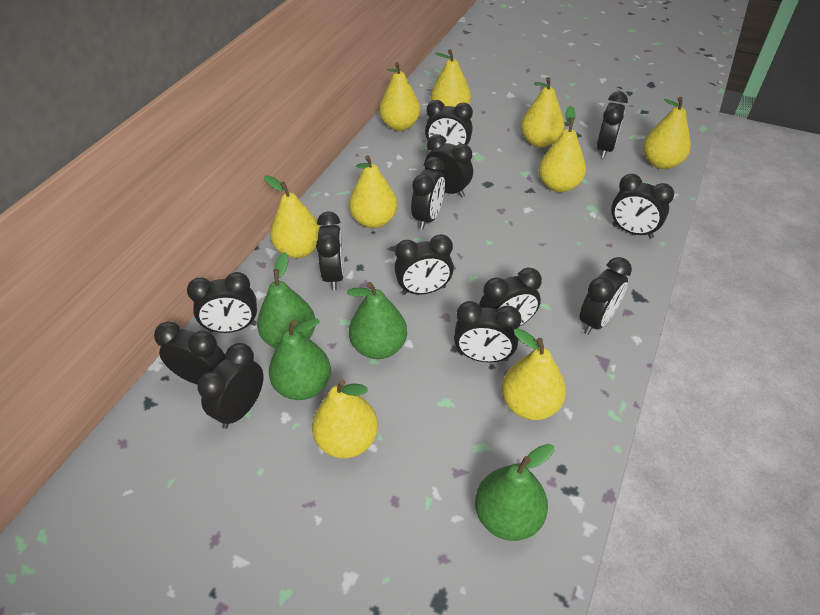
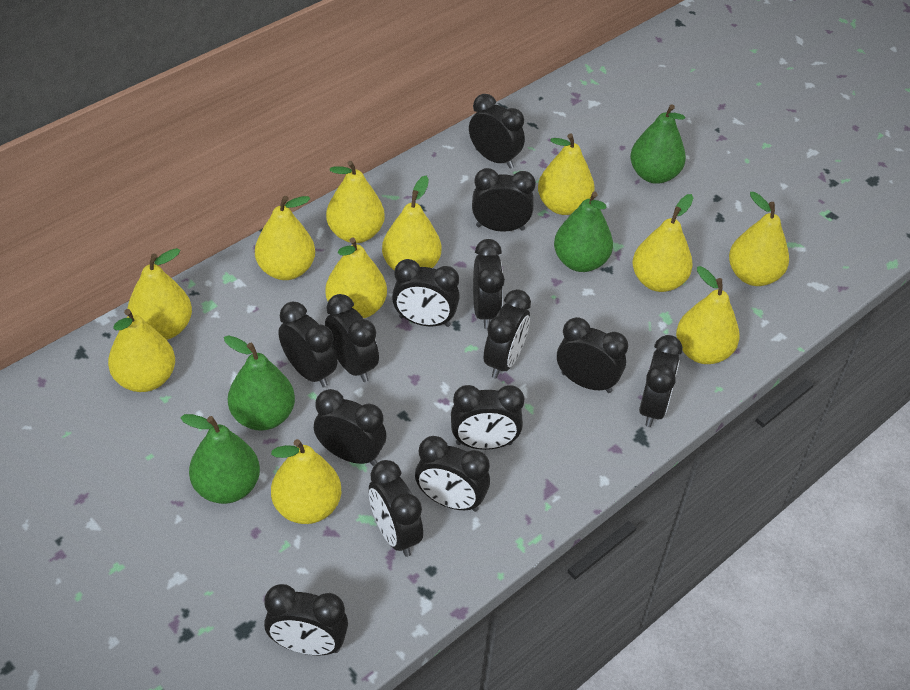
black clock: 13 -> 14
yellow pear: 9 -> 11

